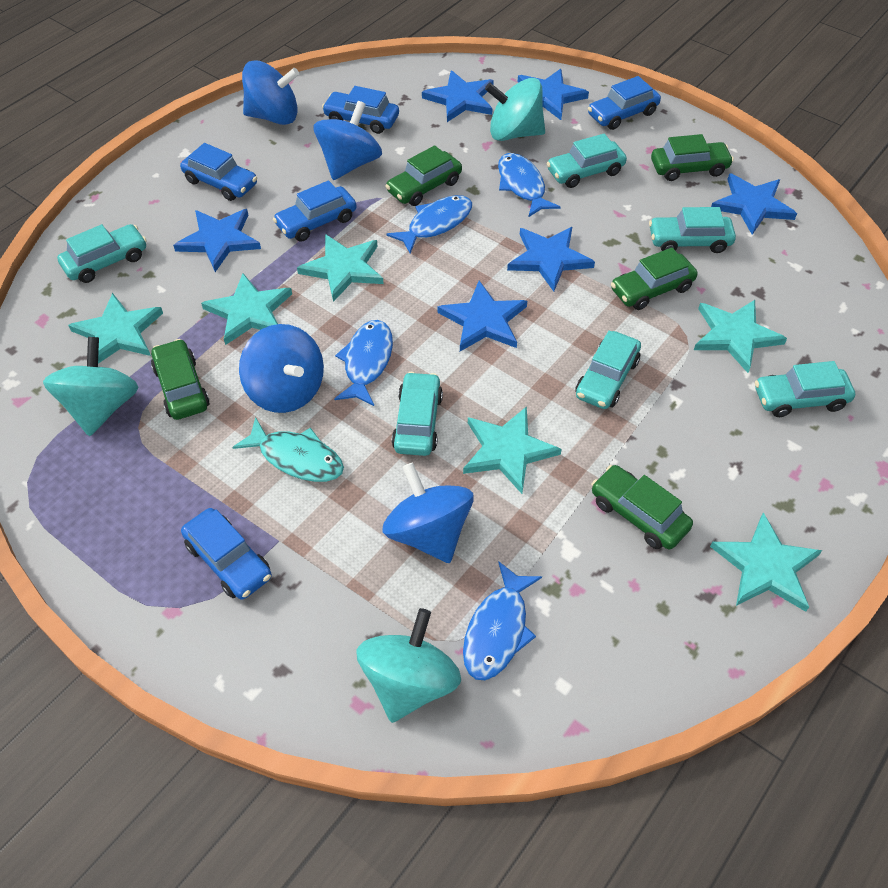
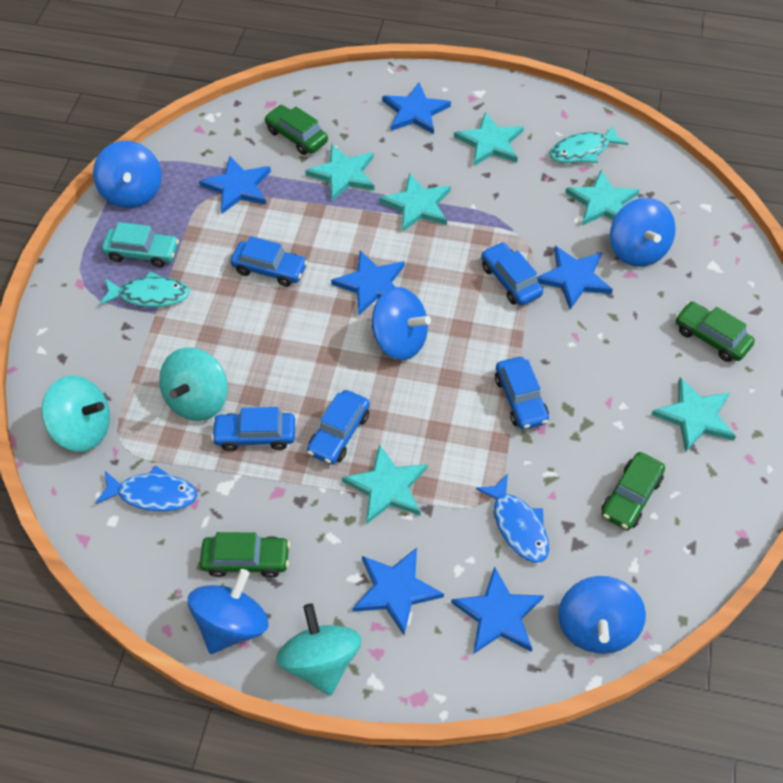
blue fish: 4 -> 2
blue spinning top: 4 -> 5
green car: 5 -> 4
turquoise car: 6 -> 1
turquoise fish: 1 -> 2

